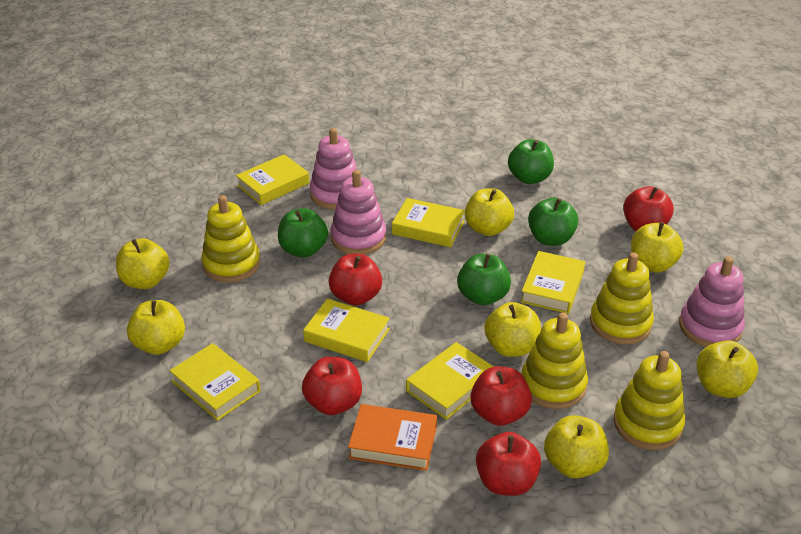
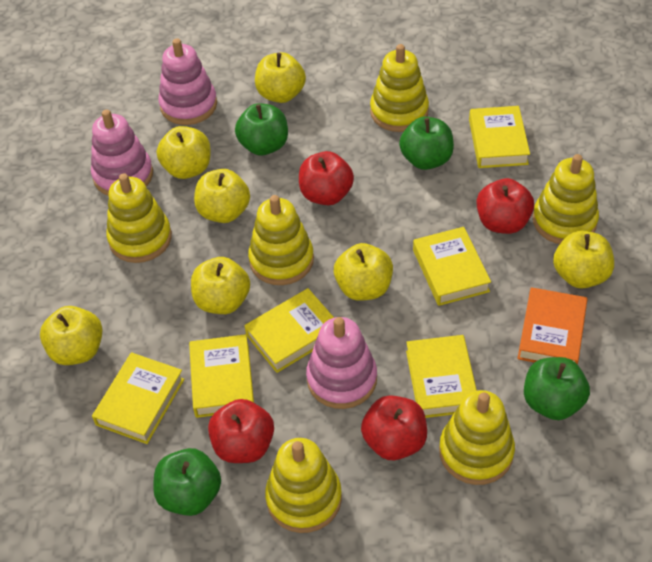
red apple: 5 -> 4
yellow stacking toy: 4 -> 6

